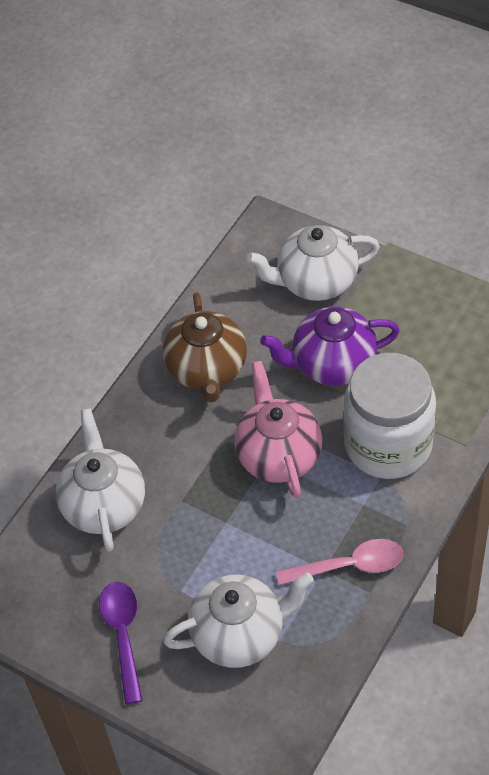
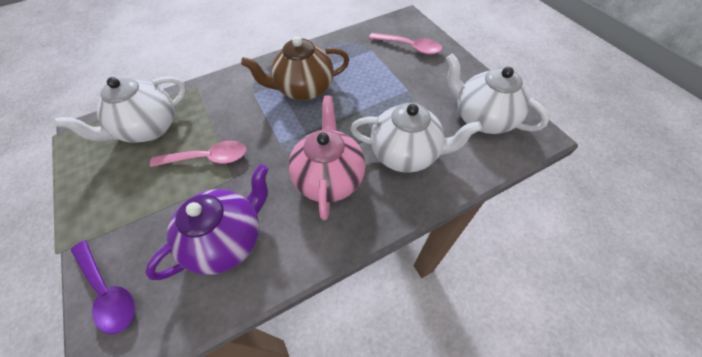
pink spoon: 1 -> 2
white jar: 1 -> 0

